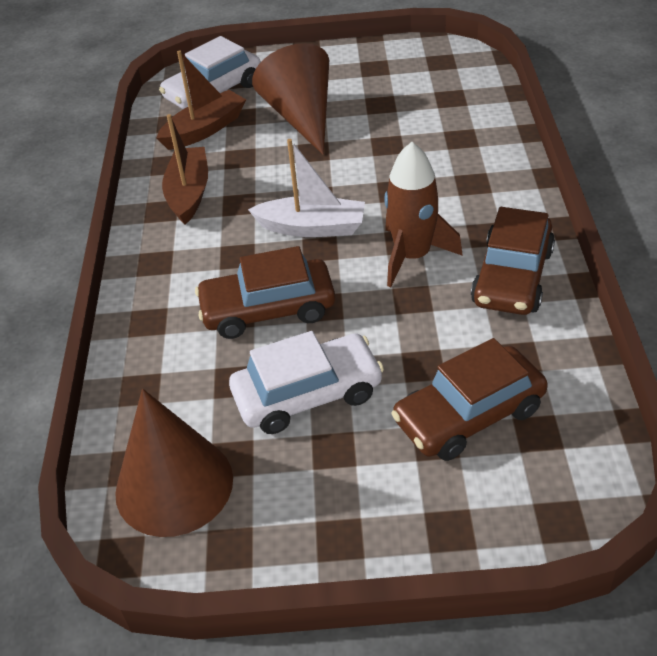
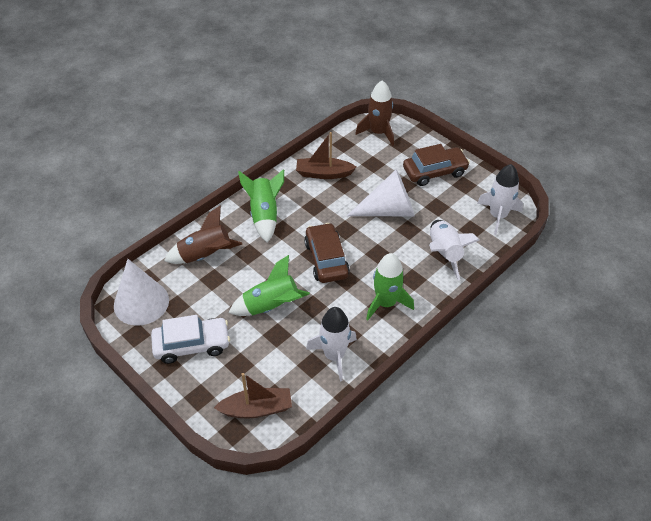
brown car: 3 -> 2
brown cone: 2 -> 0
brown rocket: 1 -> 2
green rocket: 0 -> 3
white boat: 1 -> 0
white car: 2 -> 1
white cone: 0 -> 2
white rocket: 0 -> 3

